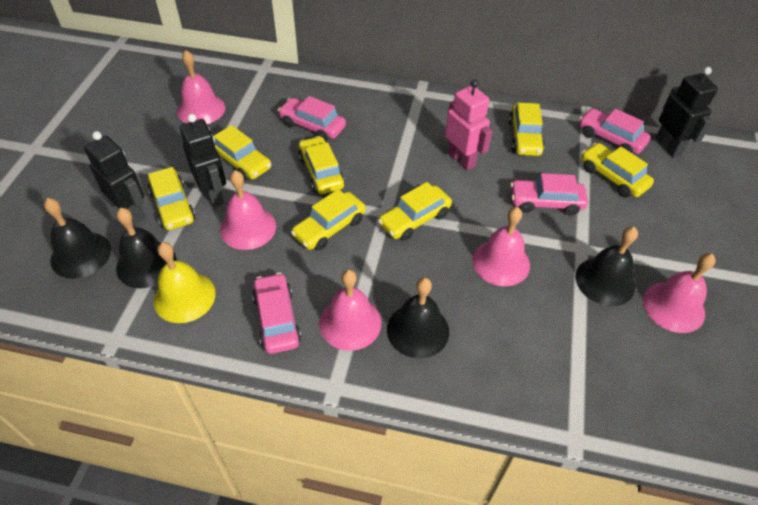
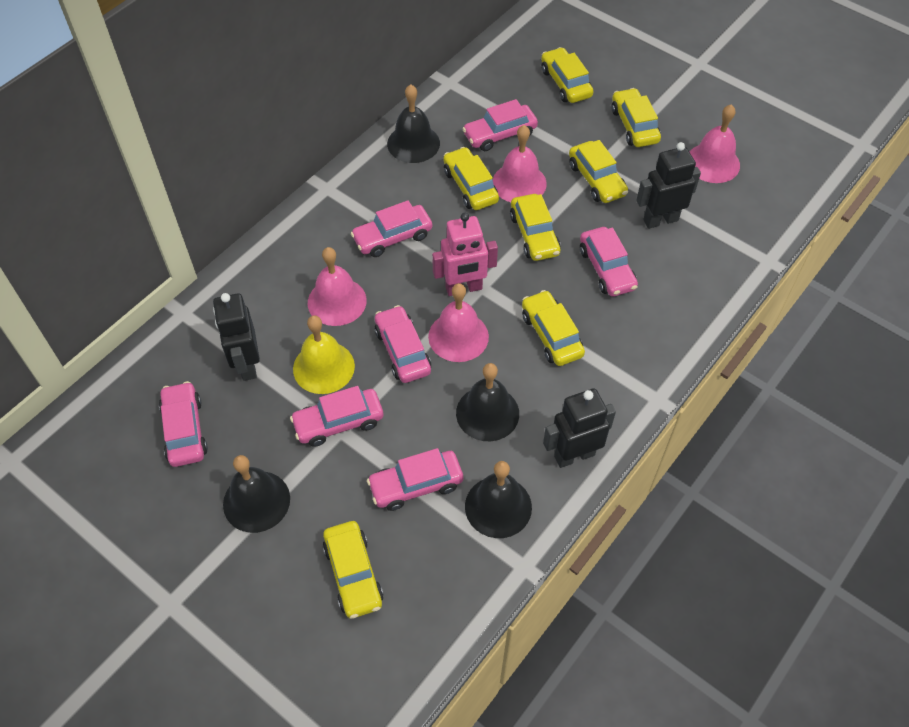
pink bell: 5 -> 4
pink car: 4 -> 7

